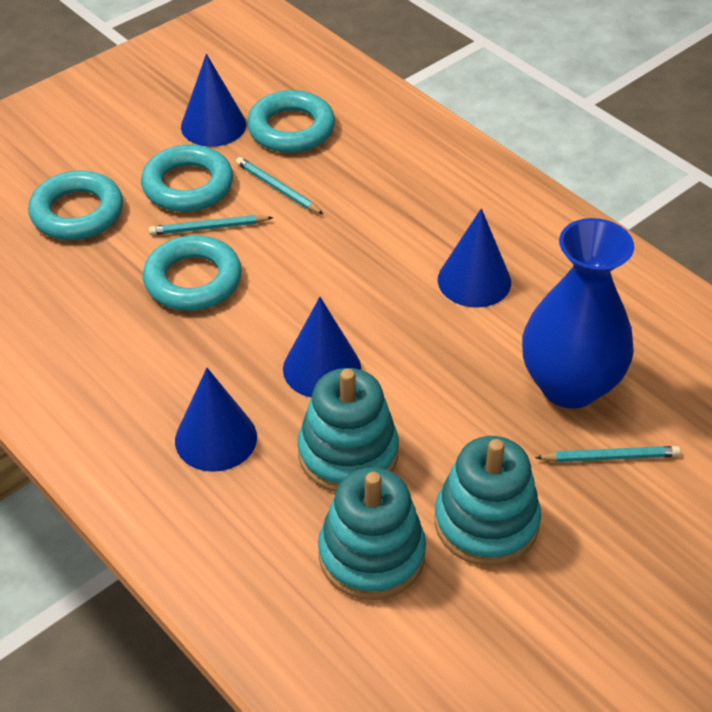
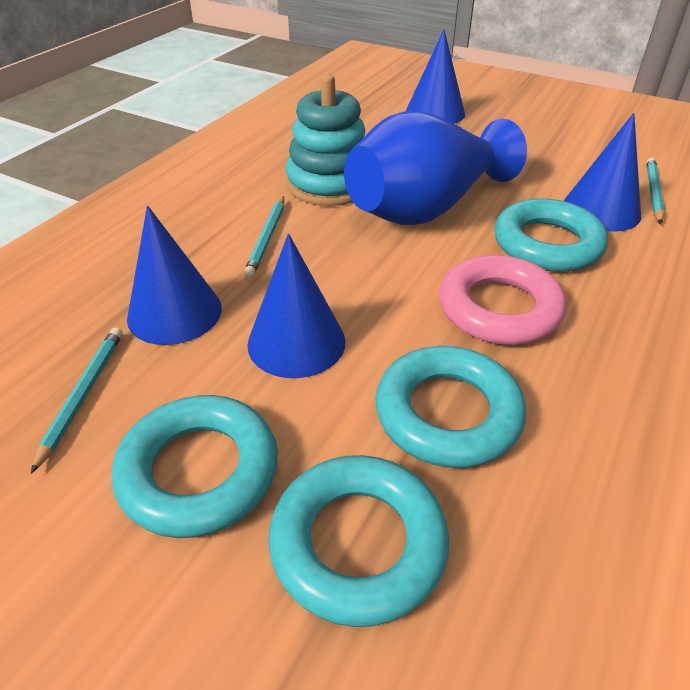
pink ring: 0 -> 1
turquoise stacking toy: 3 -> 1

